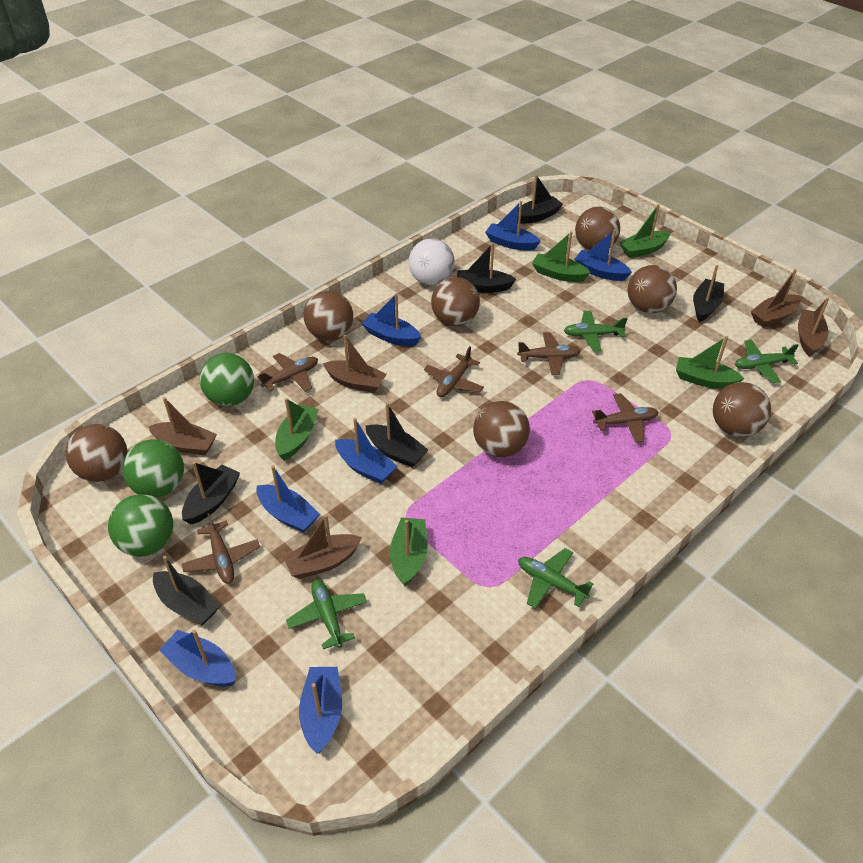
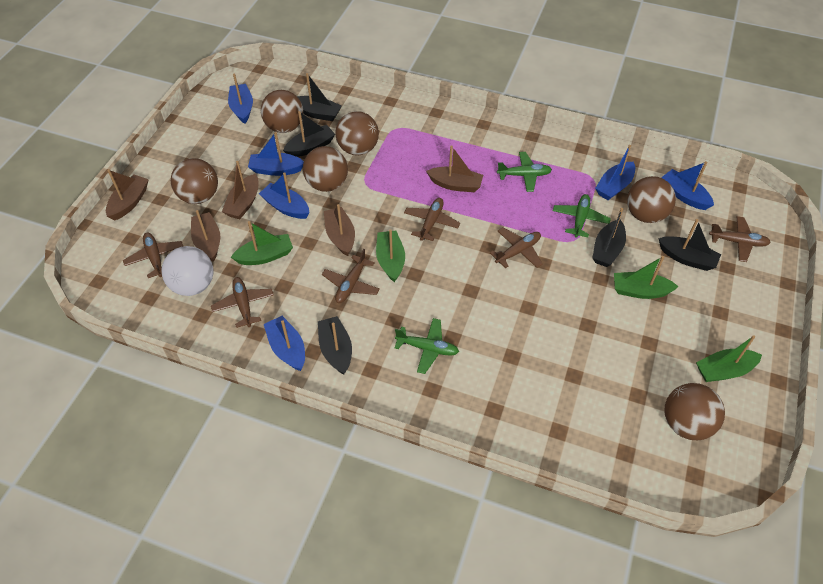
black boat: 6 -> 5
blue boat: 7 -> 6
brown ball: 7 -> 6
brown plane: 5 -> 6
green ball: 3 -> 0
green boat: 5 -> 4
green plane: 4 -> 3

